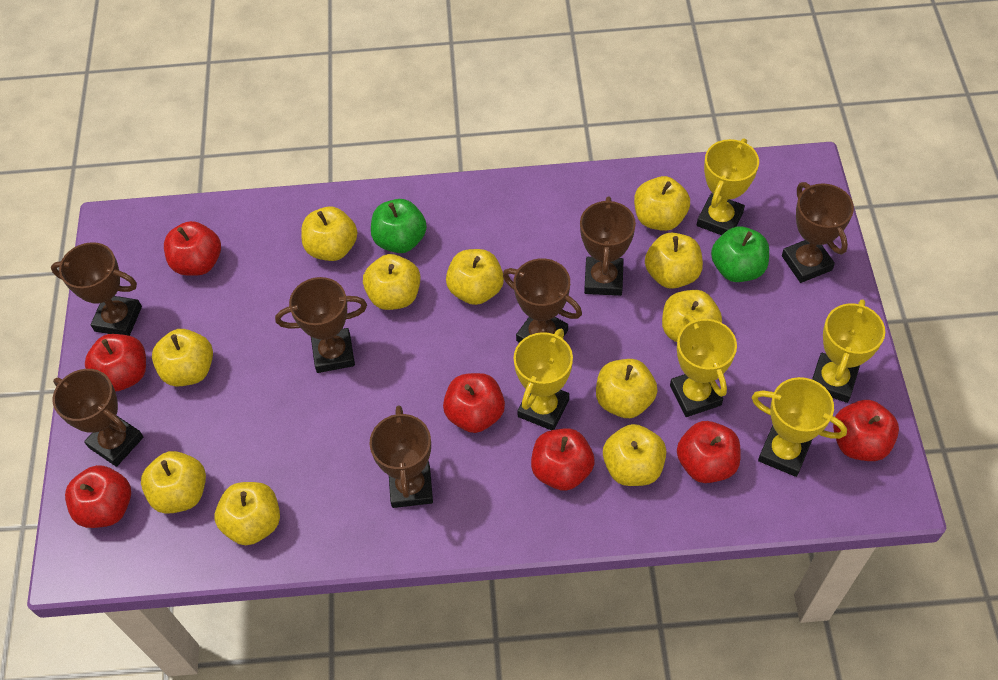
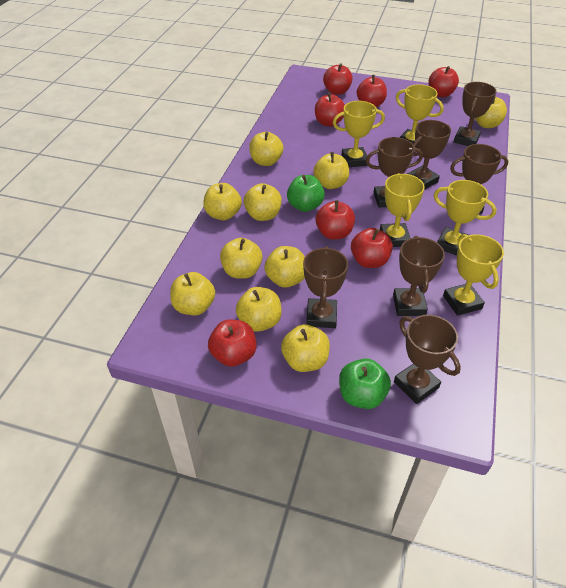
yellow apple: 11 -> 10

